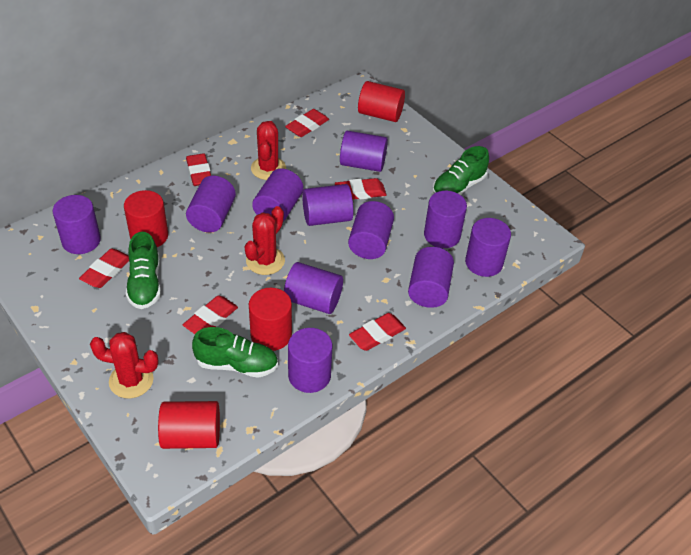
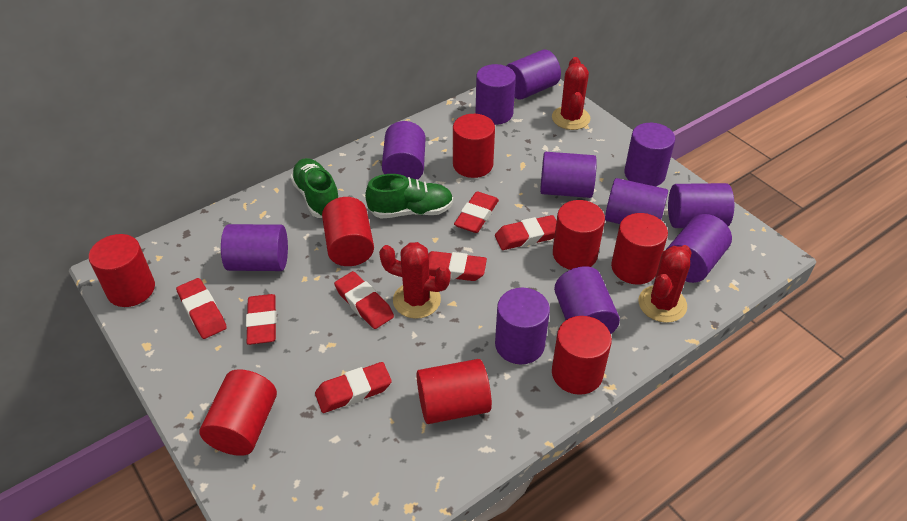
green shoe: 3 -> 2
red cylinder: 4 -> 8
red eraser: 6 -> 7

